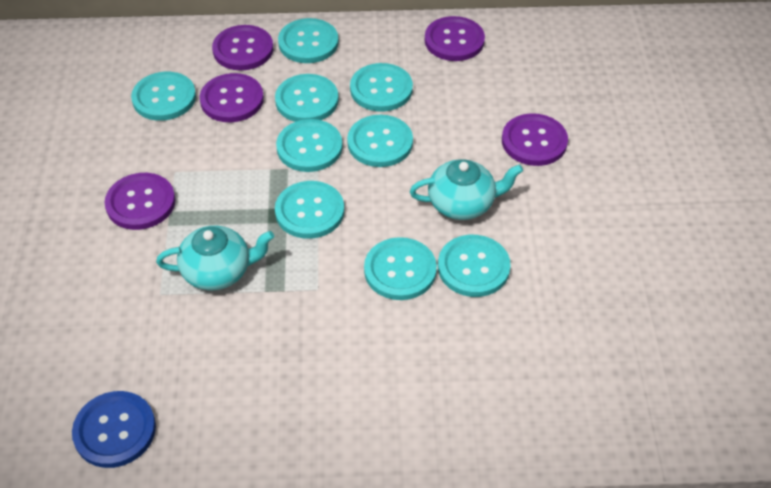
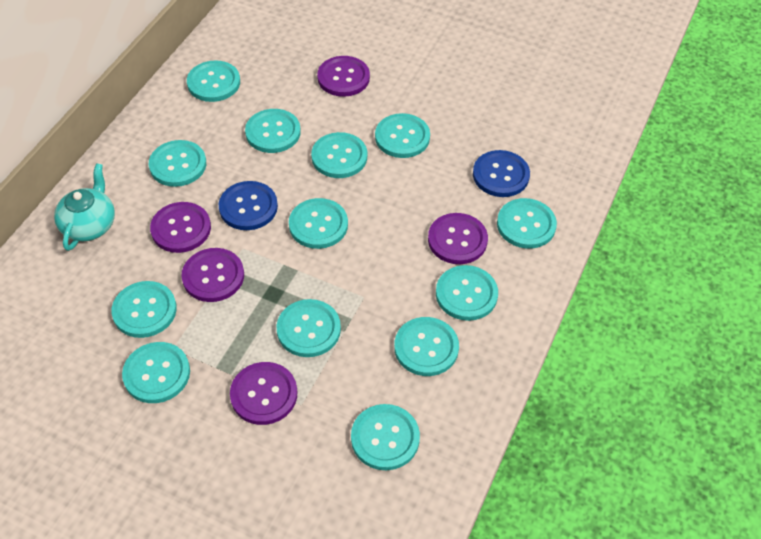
blue button: 1 -> 2
turquoise button: 9 -> 13
turquoise teapot: 2 -> 1

